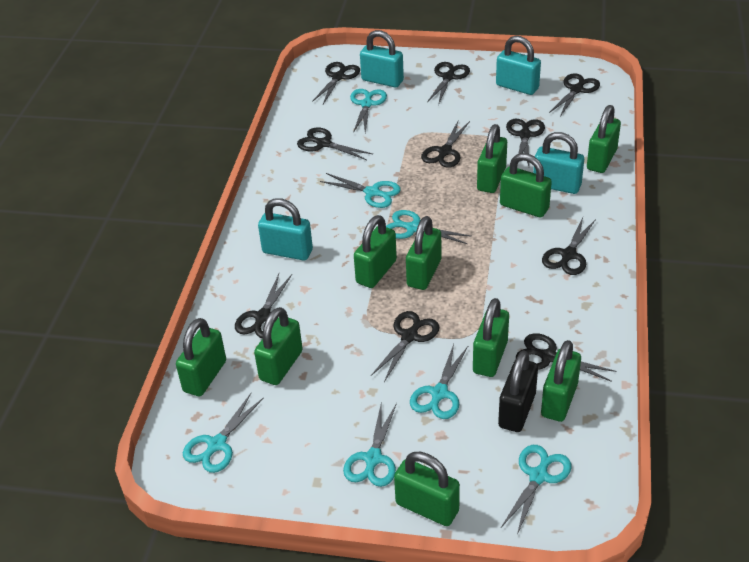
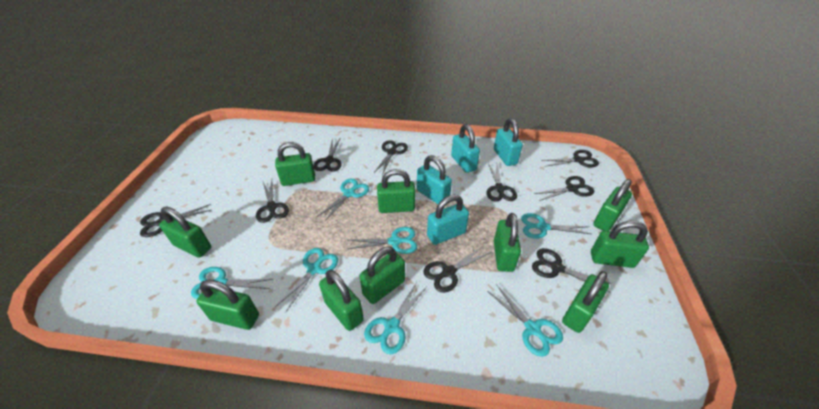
black padlock: 1 -> 0
black scissors: 10 -> 9

